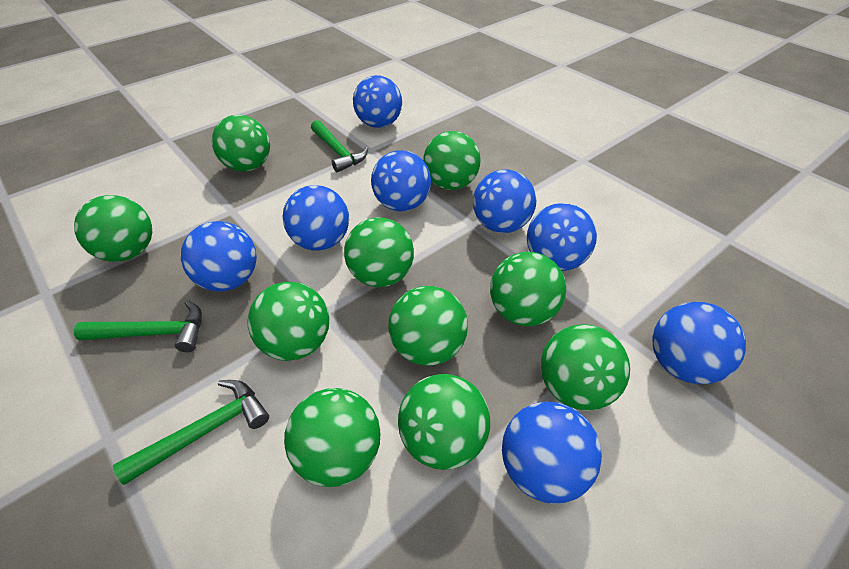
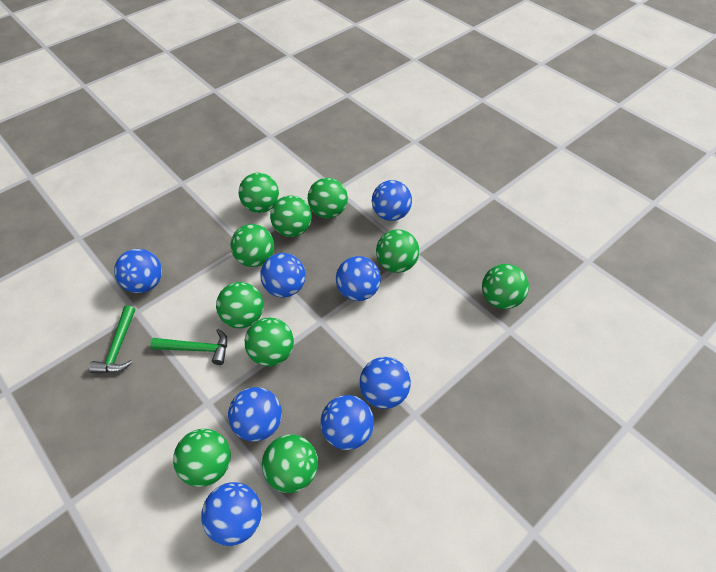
green hammer: 3 -> 2

